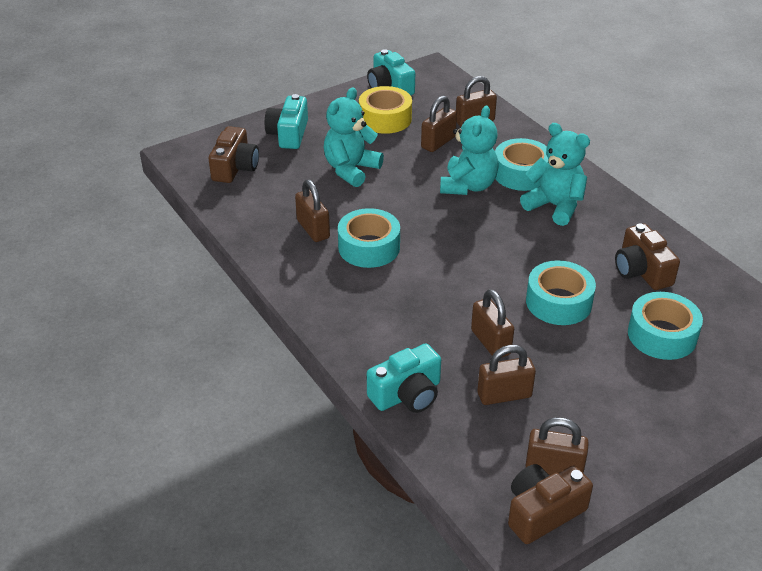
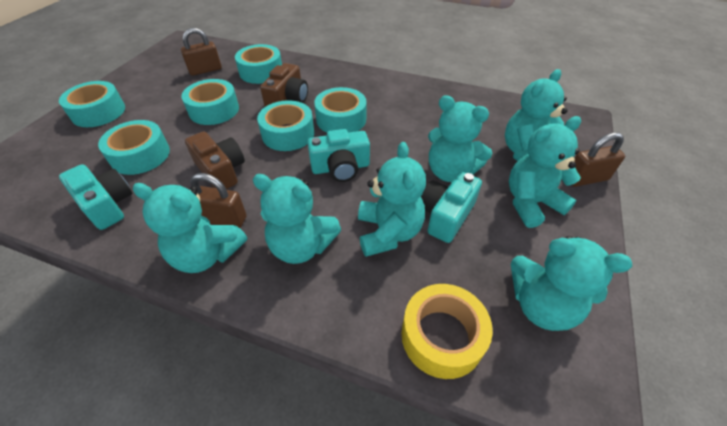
brown camera: 3 -> 2
brown padlock: 6 -> 3
turquoise tape: 4 -> 6
turquoise teddy bear: 3 -> 7

